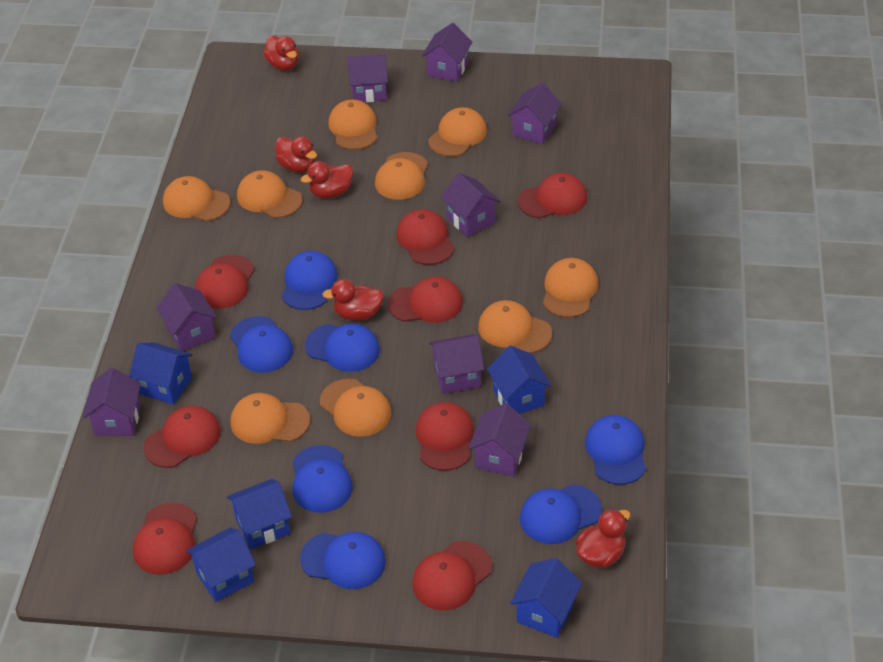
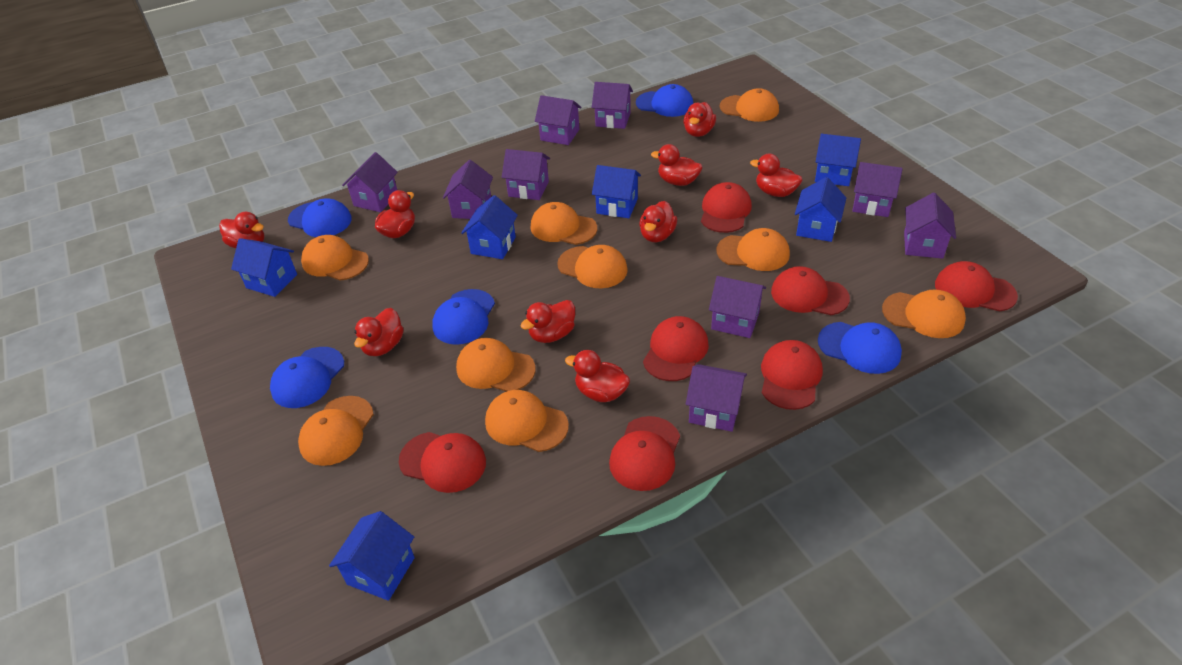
blue cap: 7 -> 5
blue house: 5 -> 6
purple house: 8 -> 9
red cap: 8 -> 7
red duck: 5 -> 9

